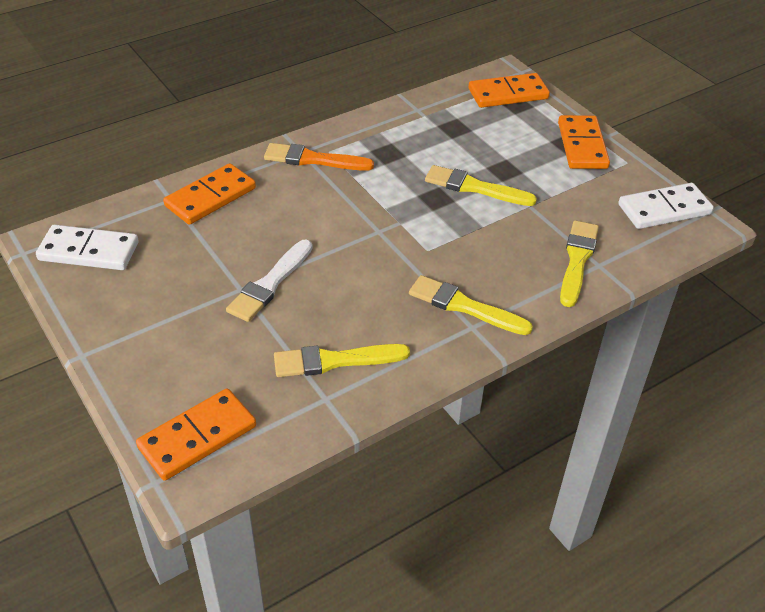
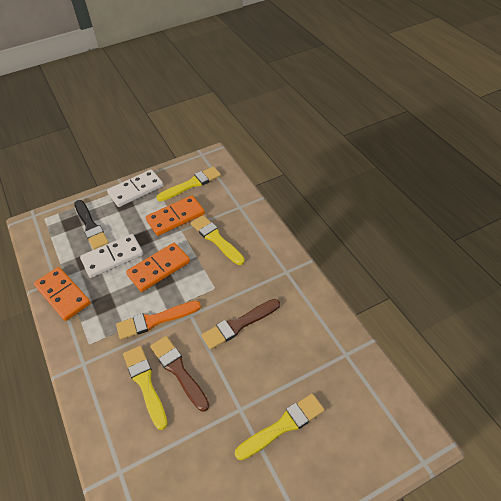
black brush: 0 -> 1
brown brush: 0 -> 2
orange domino: 4 -> 3
white brush: 1 -> 0

